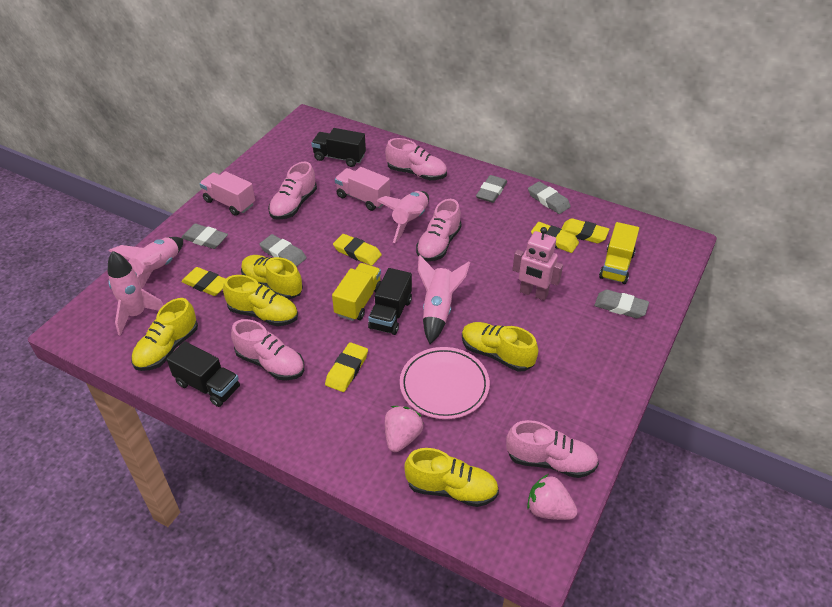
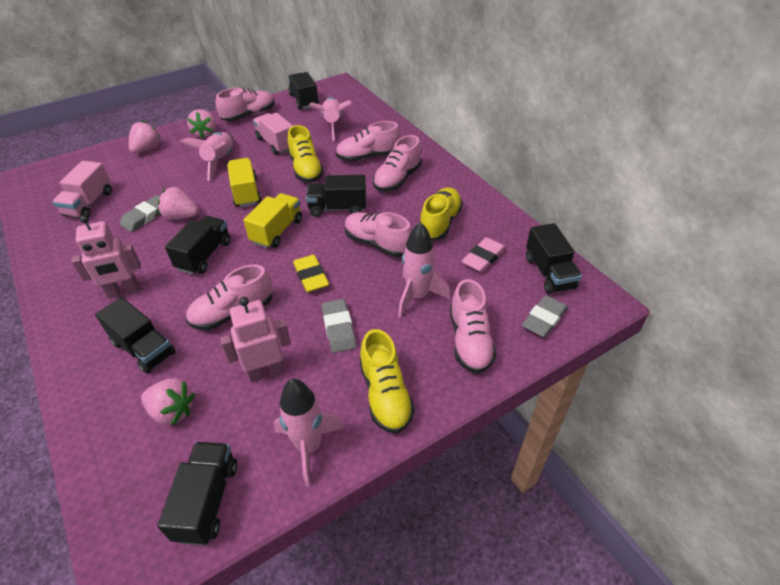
black truck: 3 -> 6
grey eraser: 5 -> 3
pink eraser: 0 -> 1
pink plate: 1 -> 0
pink robot: 1 -> 2
pink shoe: 5 -> 6
pink strawberry: 2 -> 4
yellow eraser: 5 -> 1
yellow shoe: 5 -> 3

